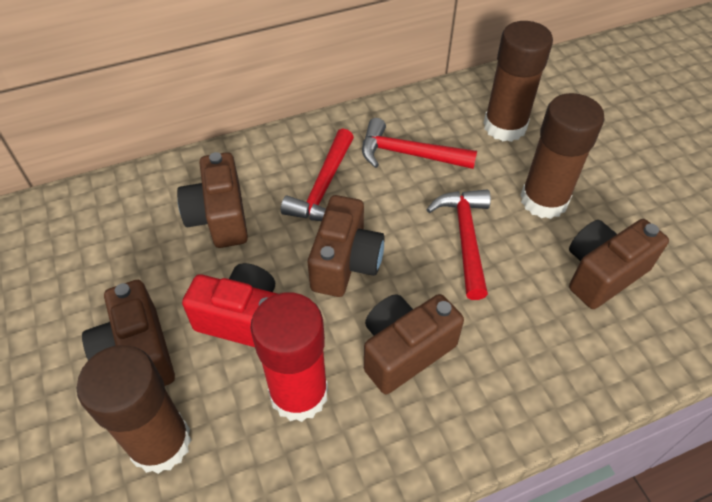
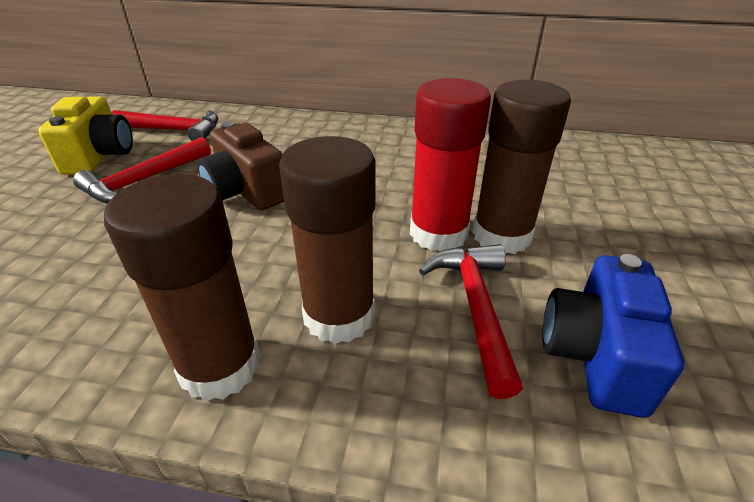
blue camera: 0 -> 1
brown camera: 5 -> 1
red camera: 1 -> 0
yellow camera: 0 -> 1

